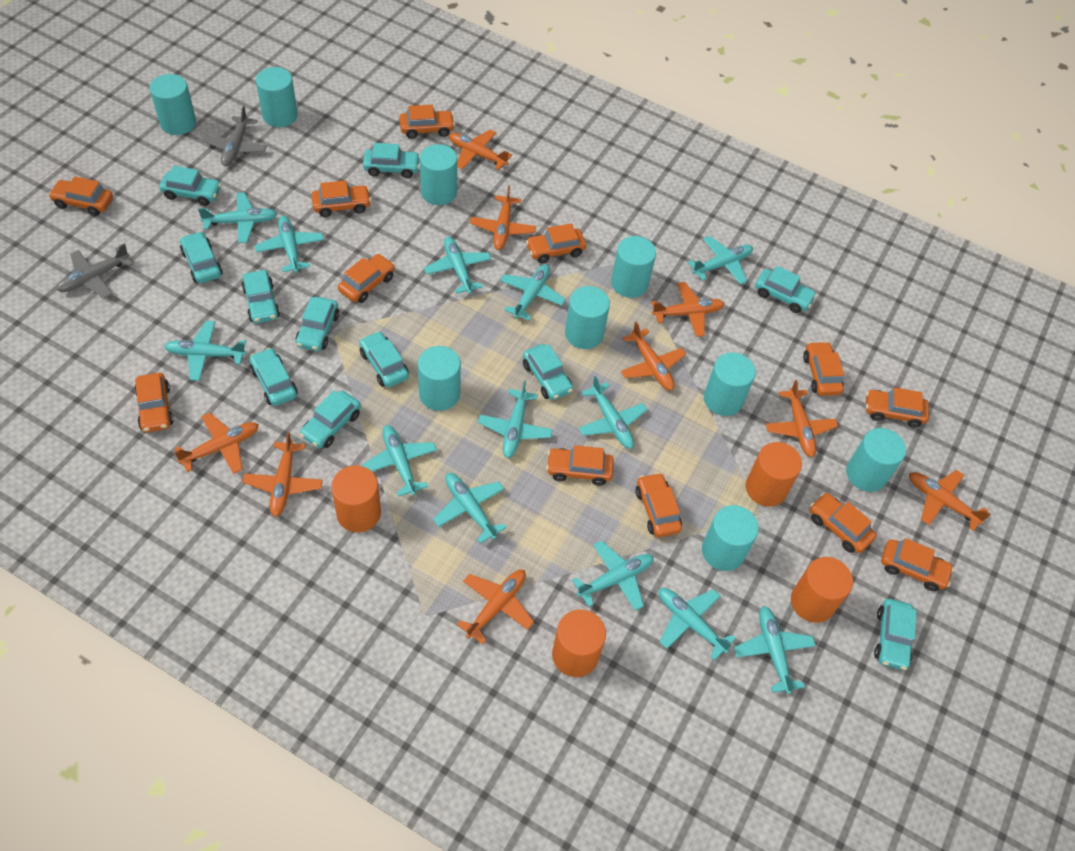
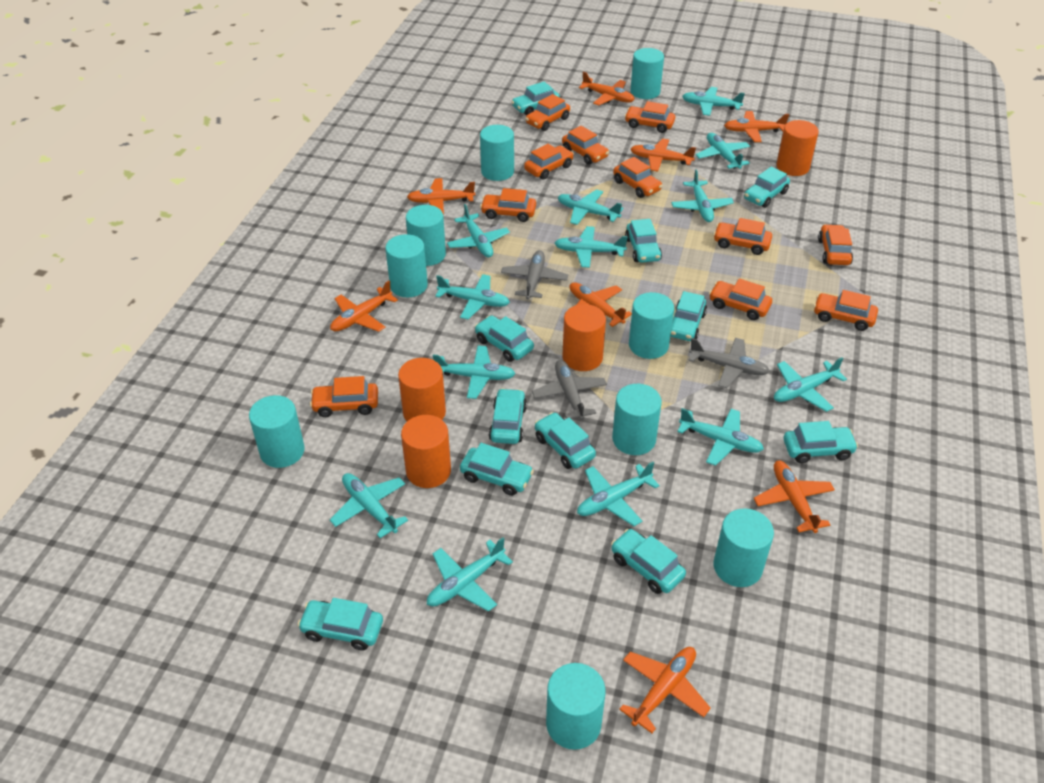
grey plane: 2 -> 3
orange car: 12 -> 11
orange plane: 9 -> 8

